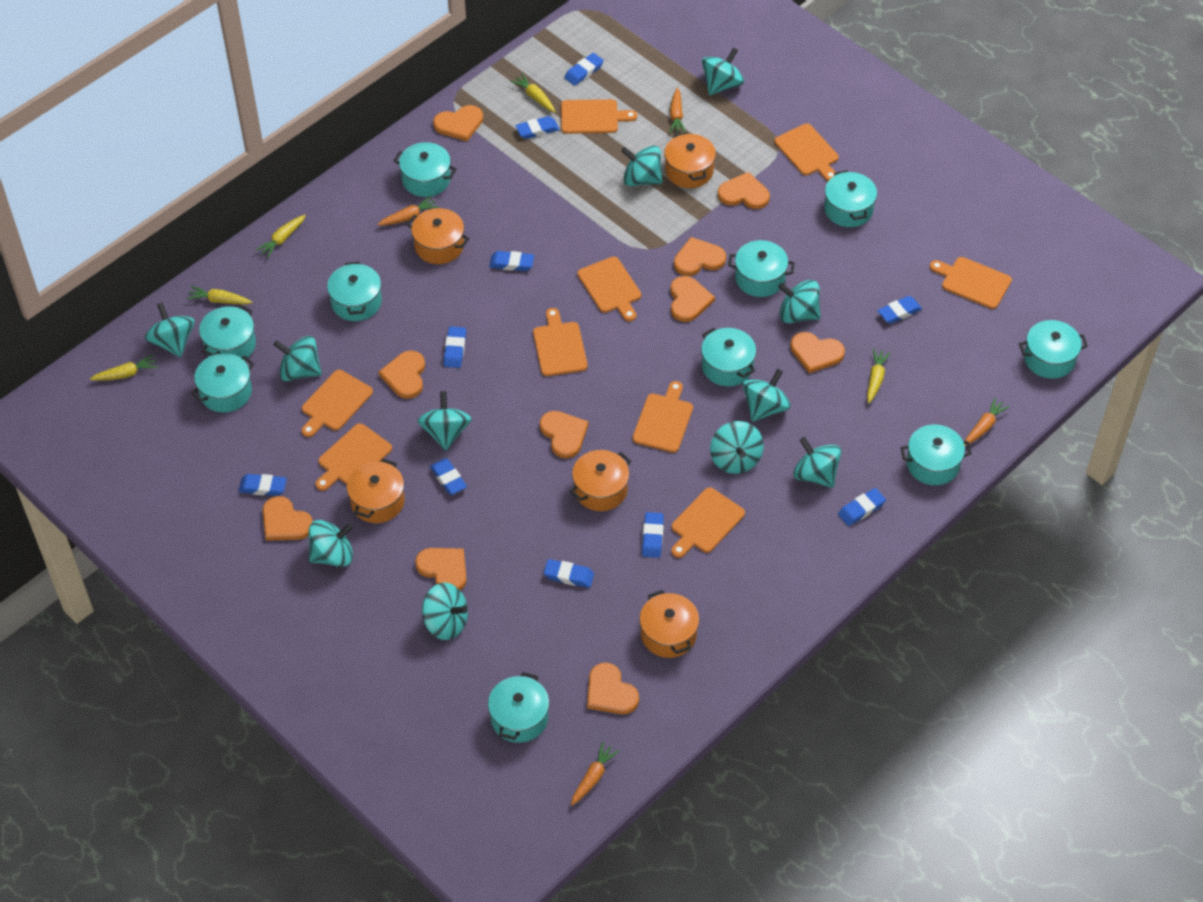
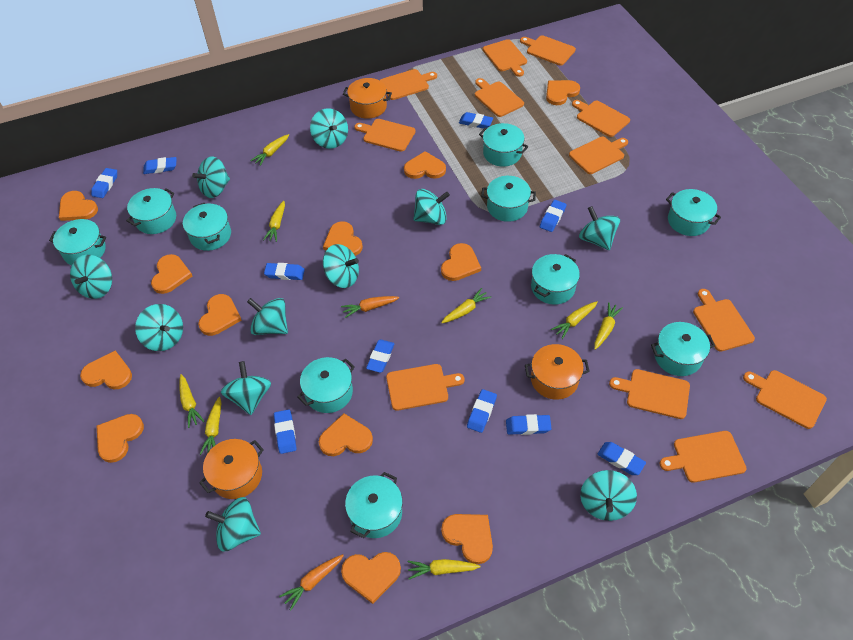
orange carrot: 4 -> 2
orange cutting board: 9 -> 12
orange heart: 10 -> 12
orange pot: 5 -> 3
yellow carrot: 5 -> 8

